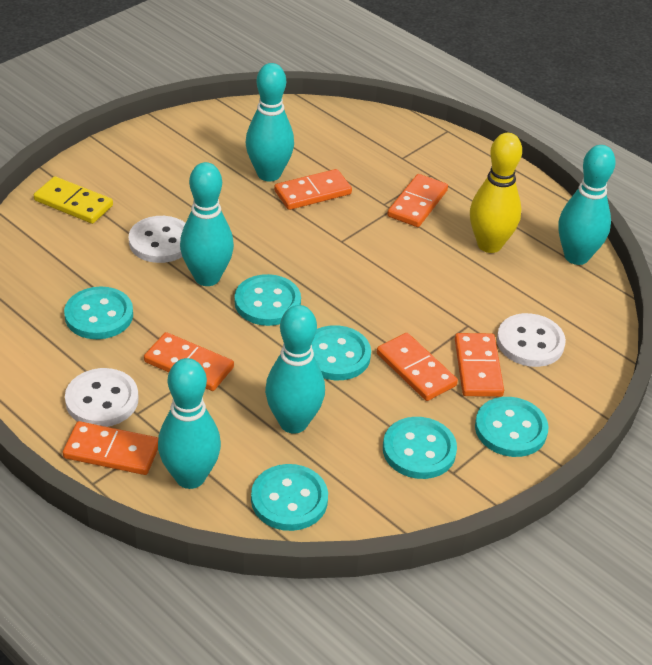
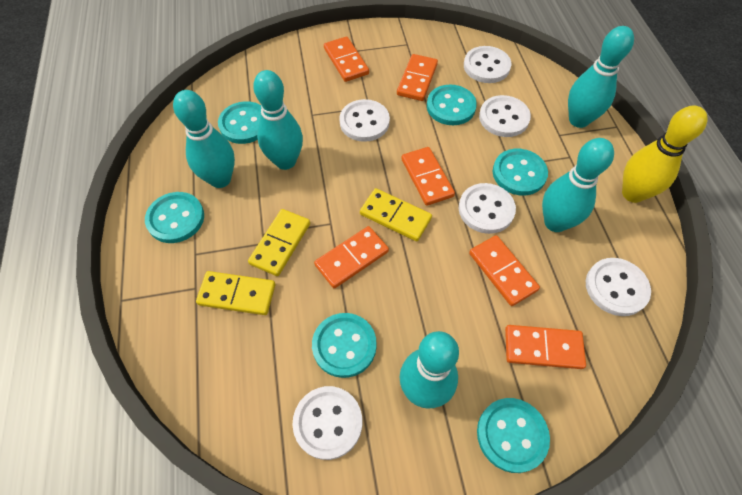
white button: 3 -> 6
yellow domino: 1 -> 3

